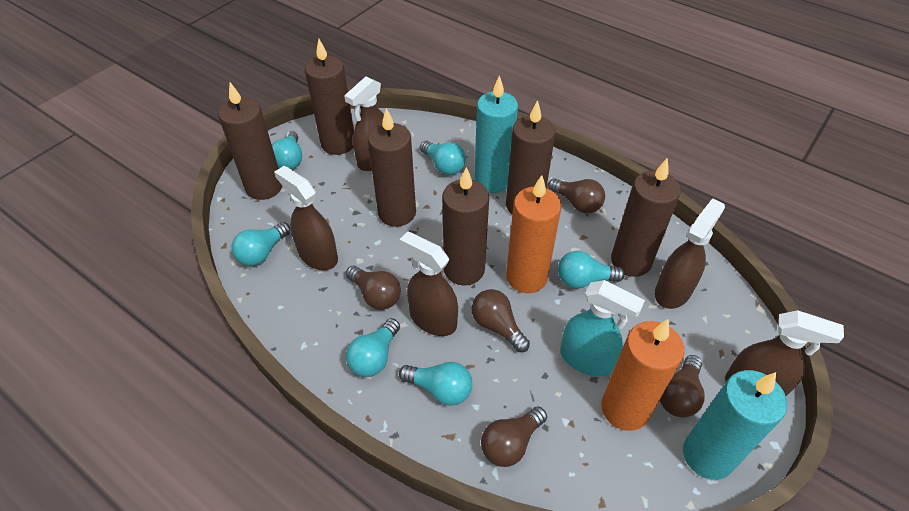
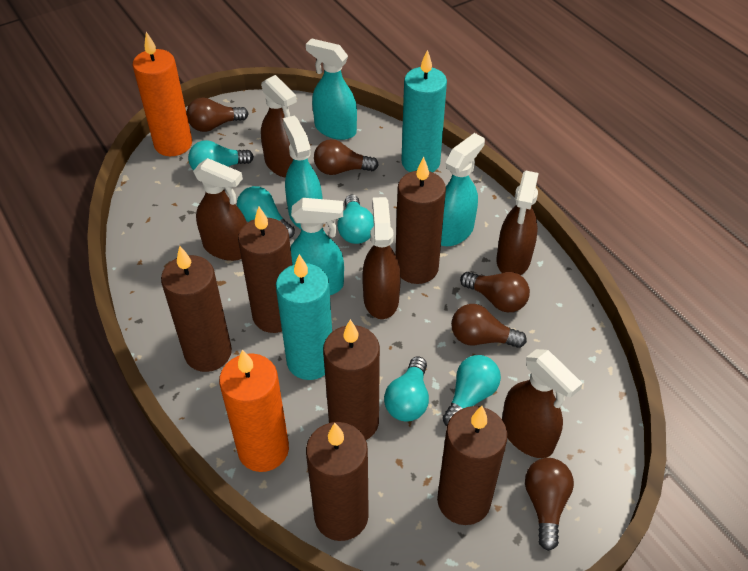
turquoise light bulb: 6 -> 5
turquoise spray bottle: 1 -> 4

